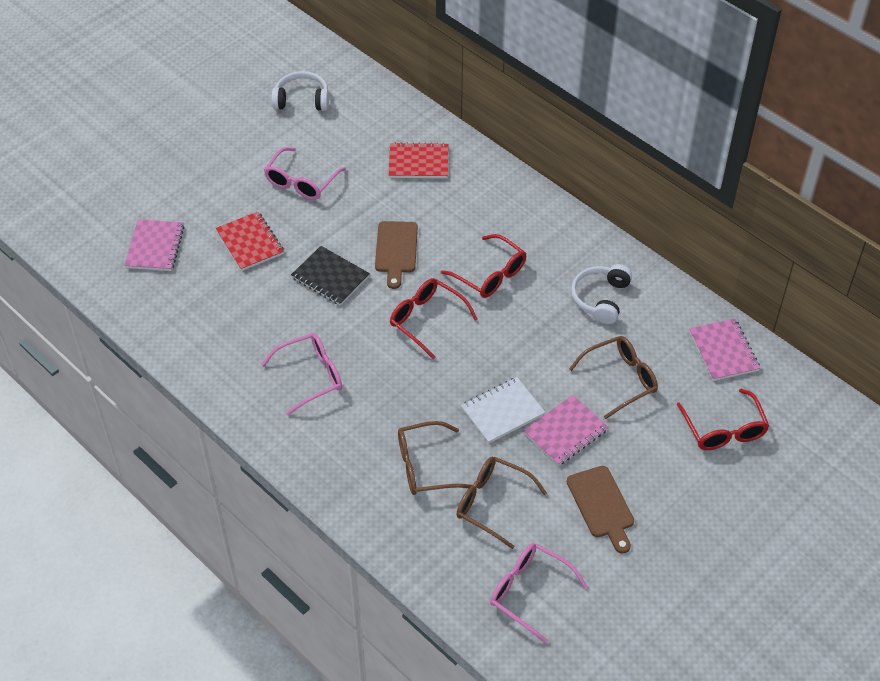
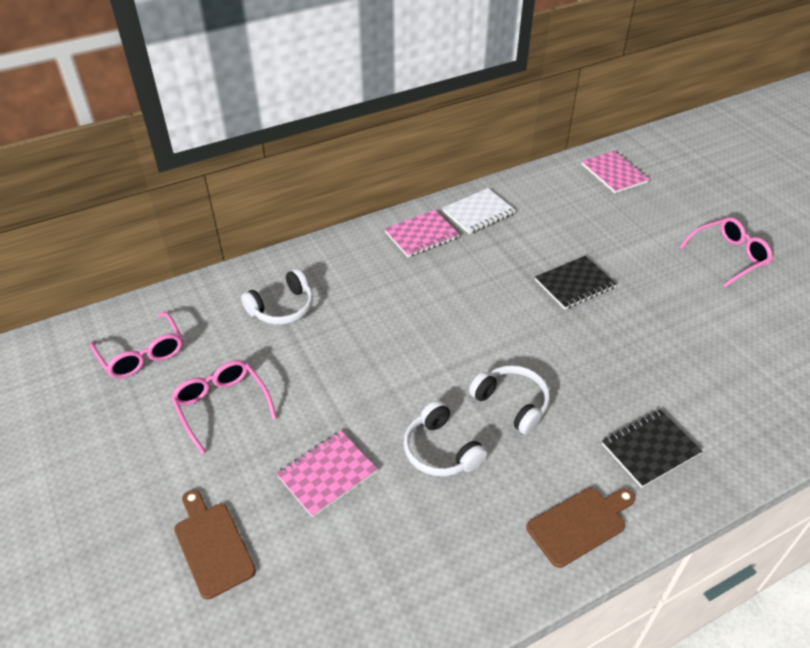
black notebook: 1 -> 2
brown glasses: 3 -> 0
red glasses: 3 -> 0
red notebook: 2 -> 0
white headphones: 2 -> 3

